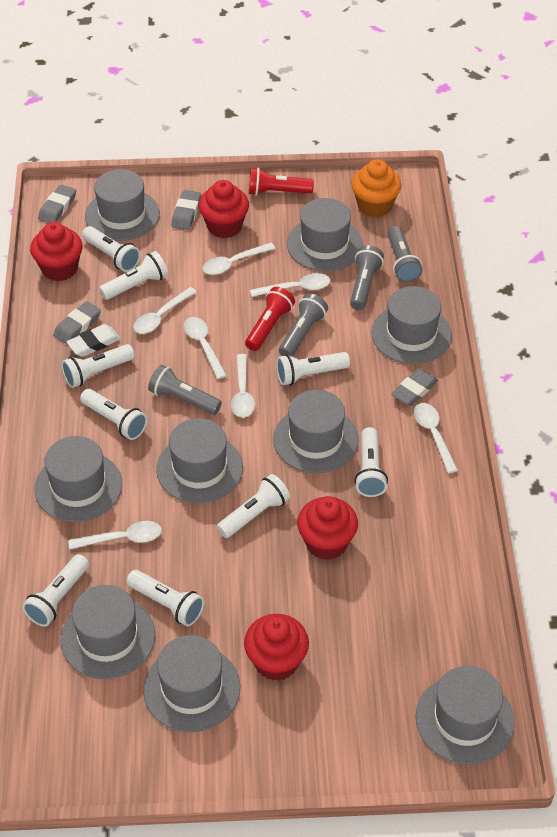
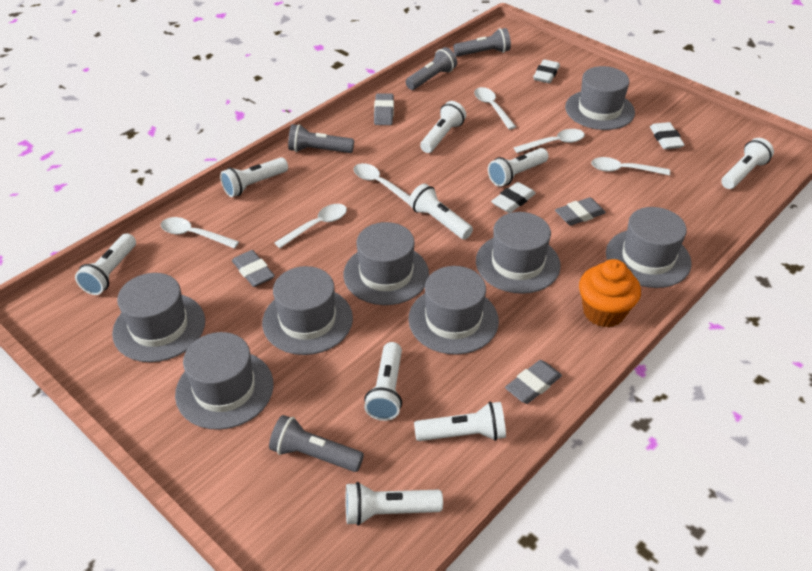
grey hat: 9 -> 8
red cupcake: 4 -> 0
red flashlight: 2 -> 0
white eraser: 1 -> 3
white spoon: 7 -> 6

